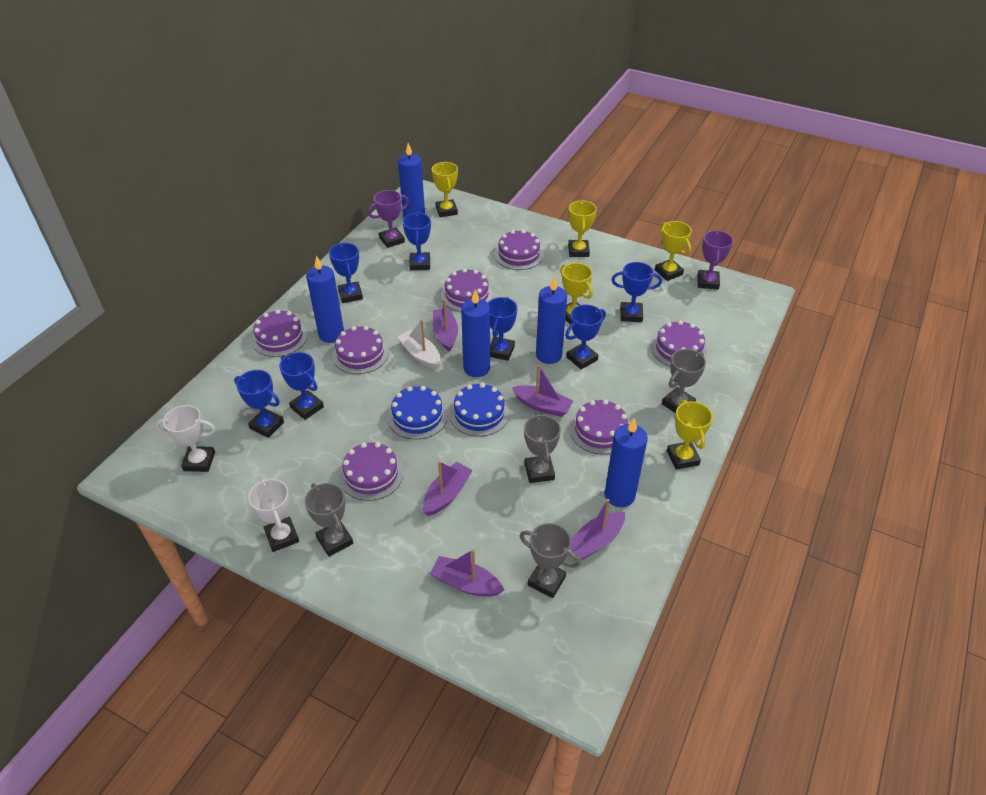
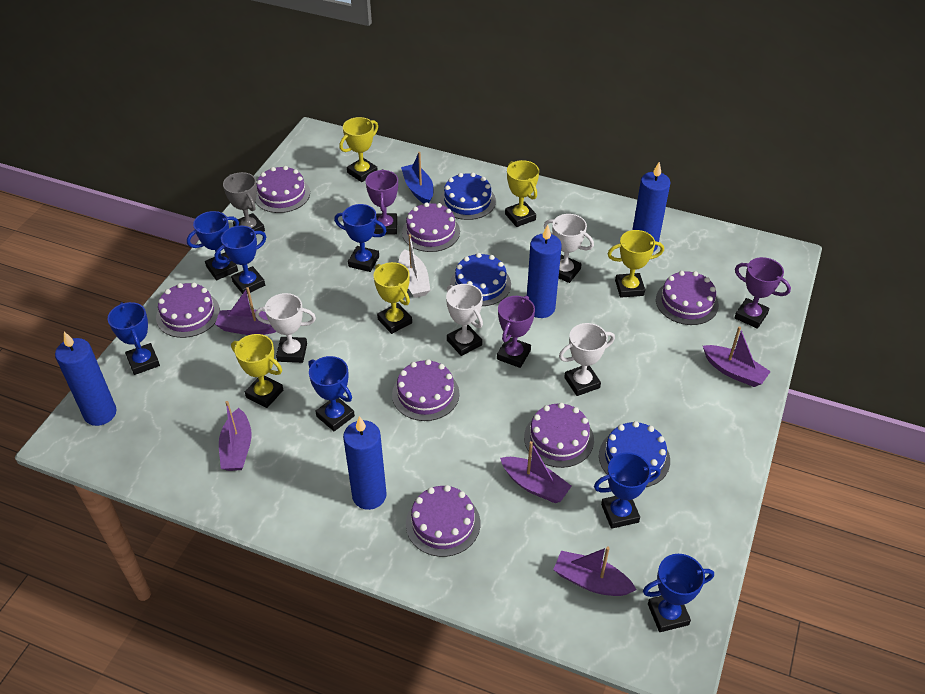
blue boat: 0 -> 1
blue cake: 2 -> 3
blue candle: 5 -> 4
grey trophy: 4 -> 1
purple trophy: 2 -> 3
white trophy: 2 -> 4

